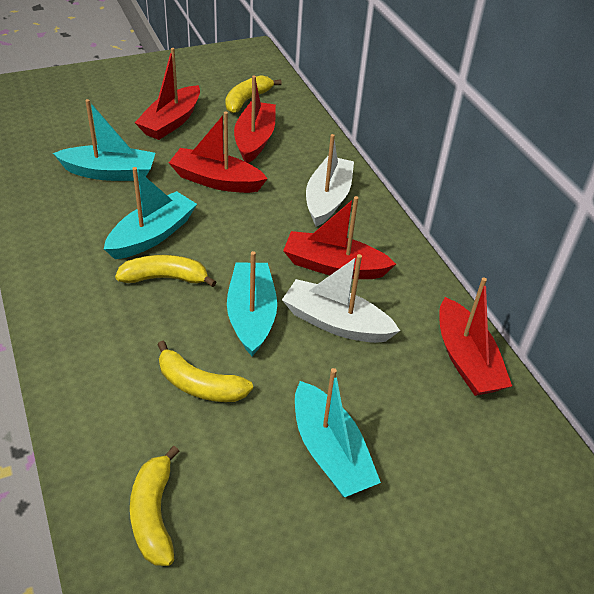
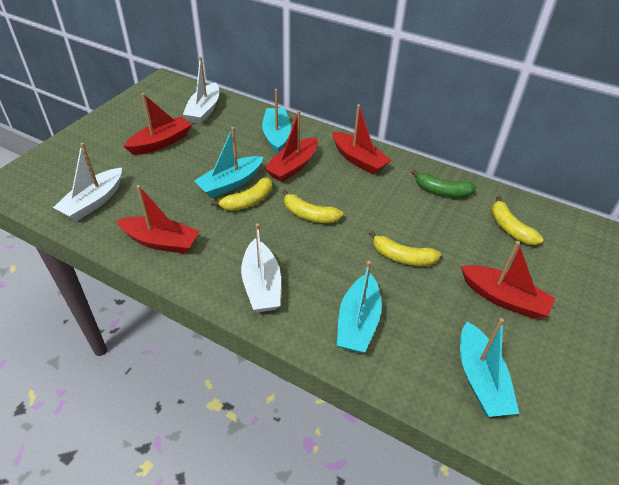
green banana: 0 -> 1
white boat: 2 -> 3

